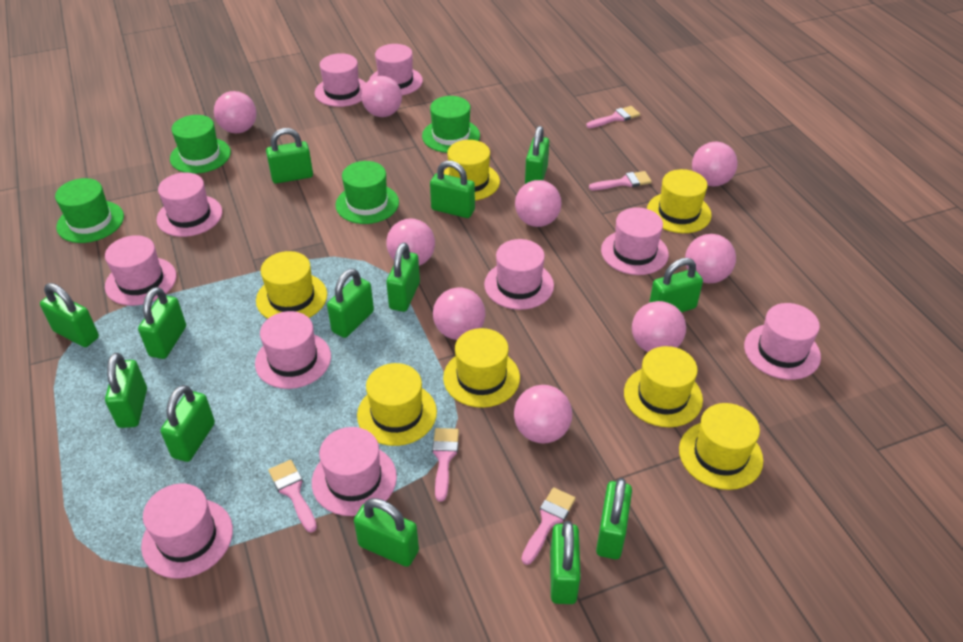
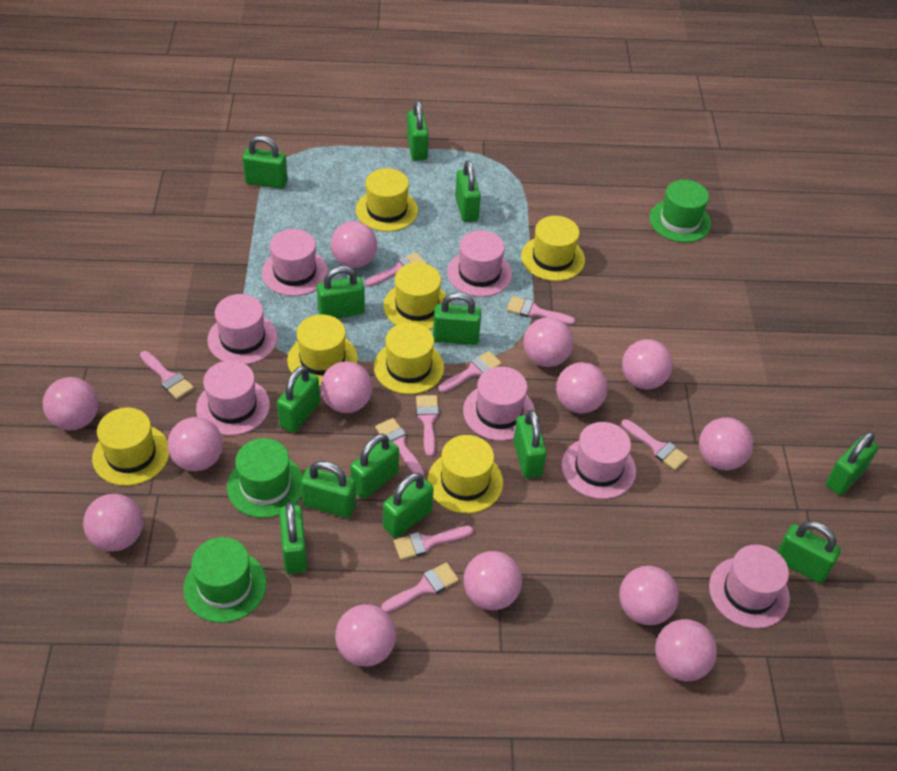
green hat: 4 -> 3
pink ball: 9 -> 13
pink brush: 5 -> 9
pink hat: 10 -> 7

